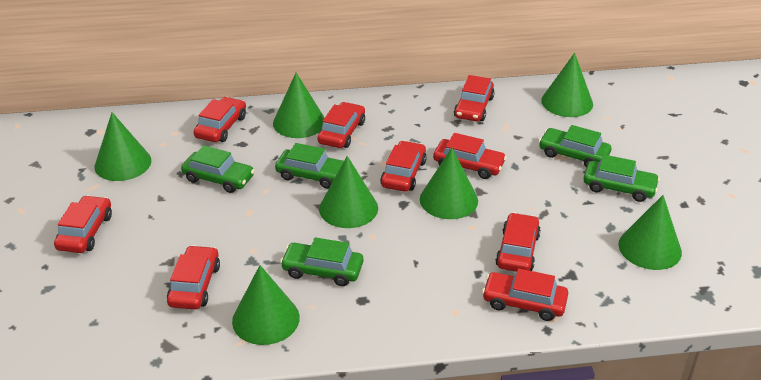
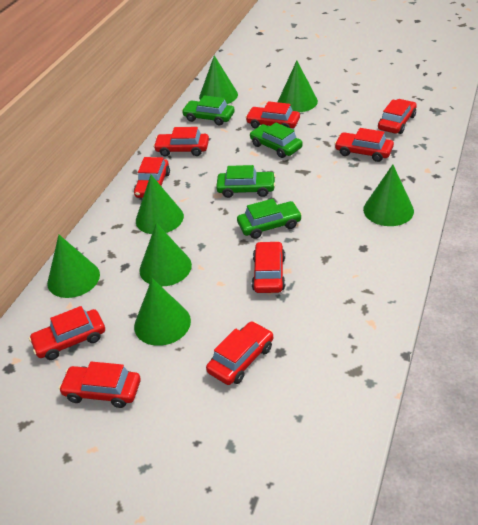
green car: 5 -> 4

